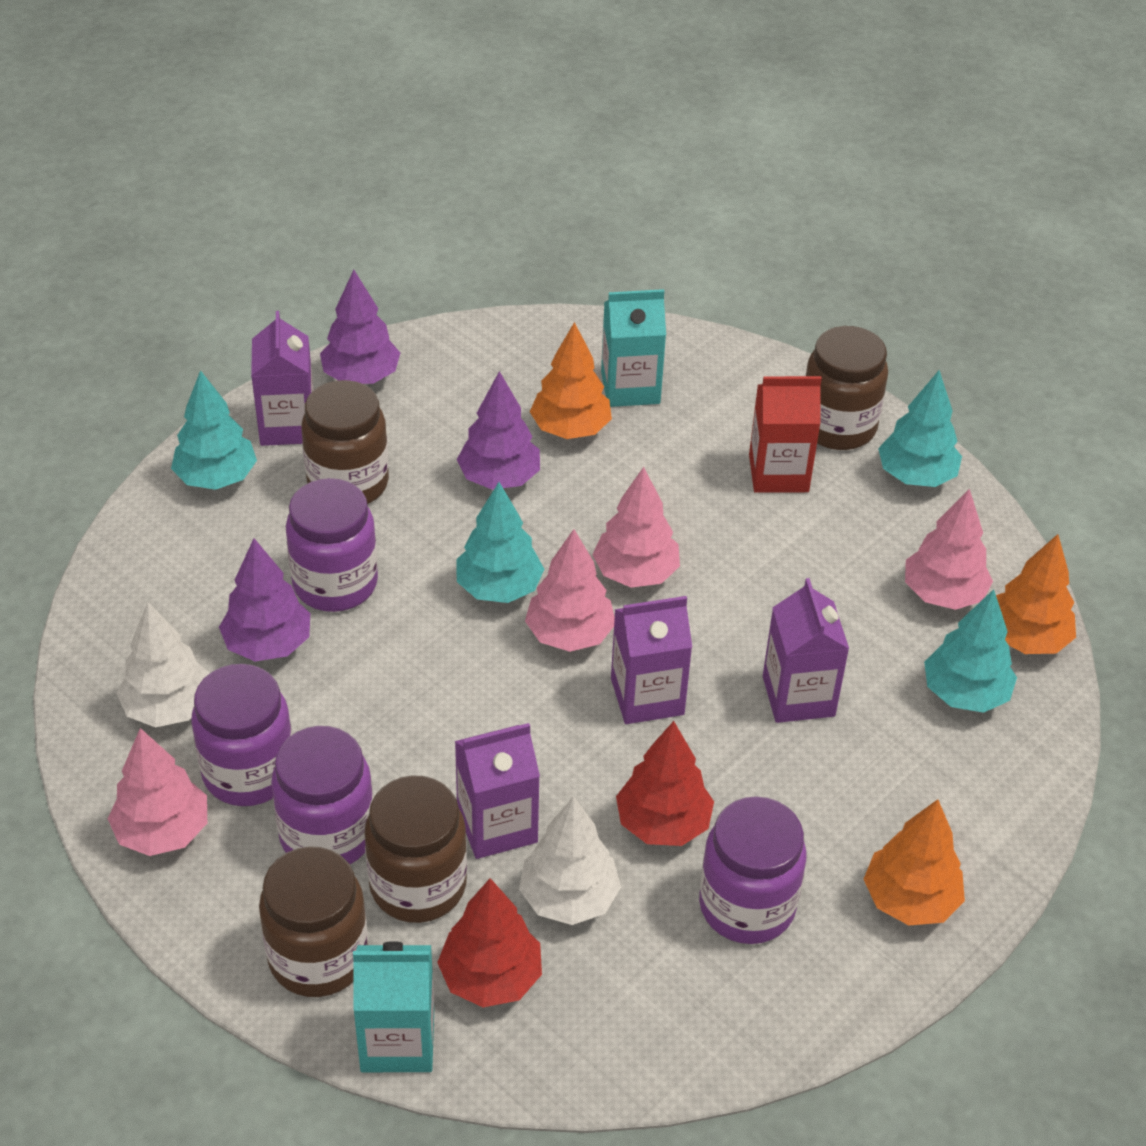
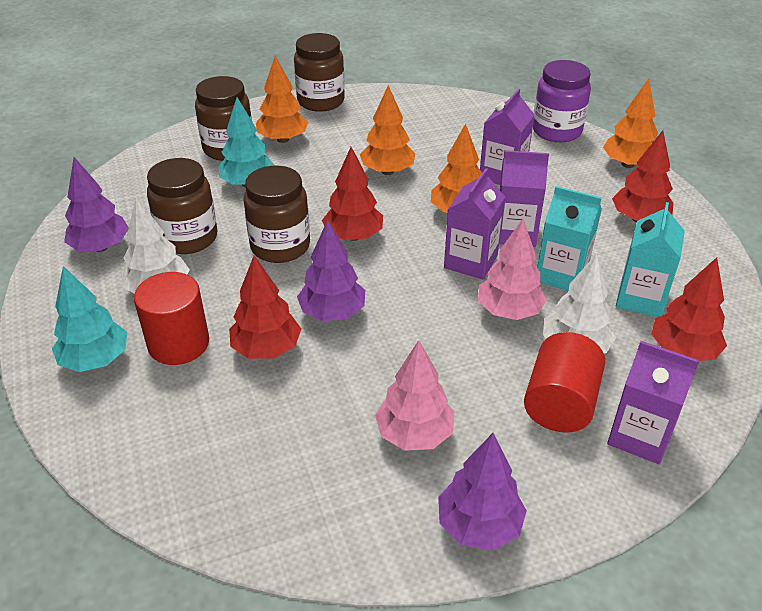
orange tree: 3 -> 4
pink tree: 4 -> 2
purple jar: 4 -> 1
red carton: 1 -> 0
red cylinder: 0 -> 2
red tree: 2 -> 4
turquoise tree: 4 -> 2

